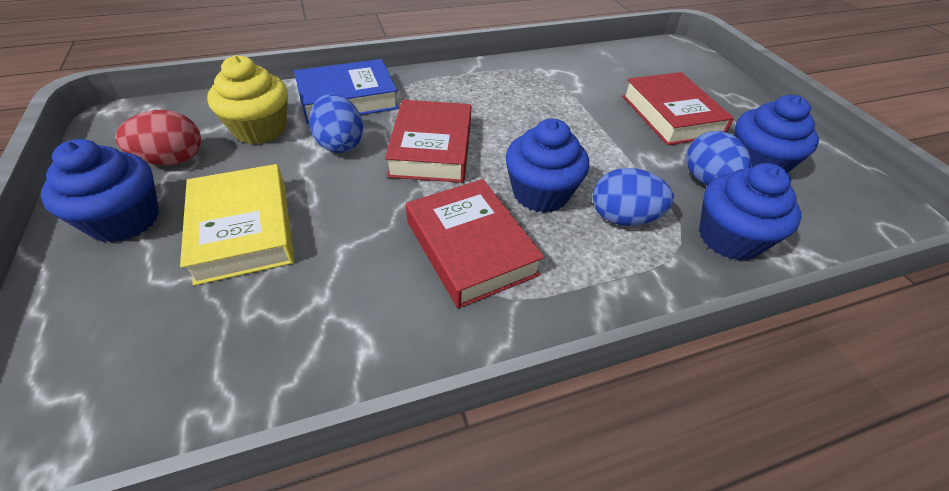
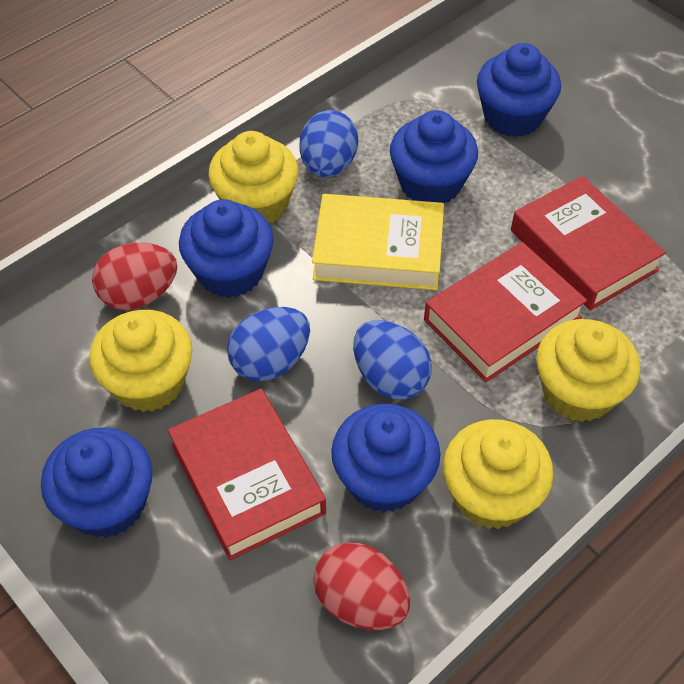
blue book: 1 -> 0
blue cupcake: 4 -> 5
red egg: 1 -> 2
yellow cupcake: 1 -> 4

